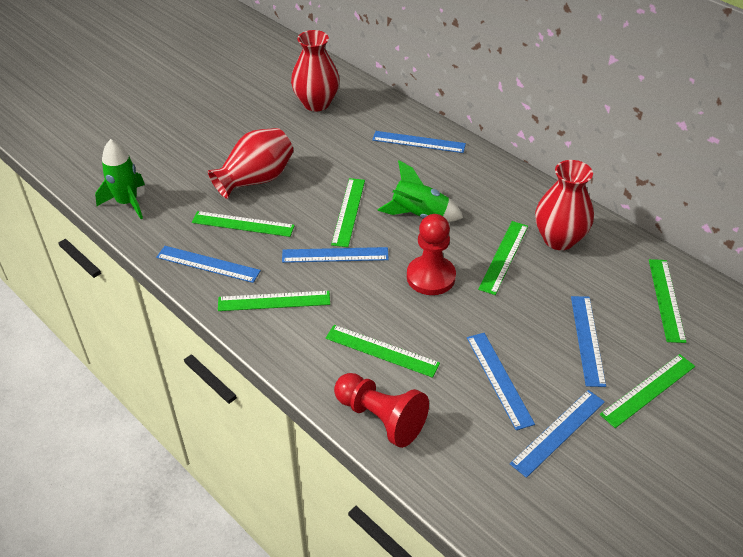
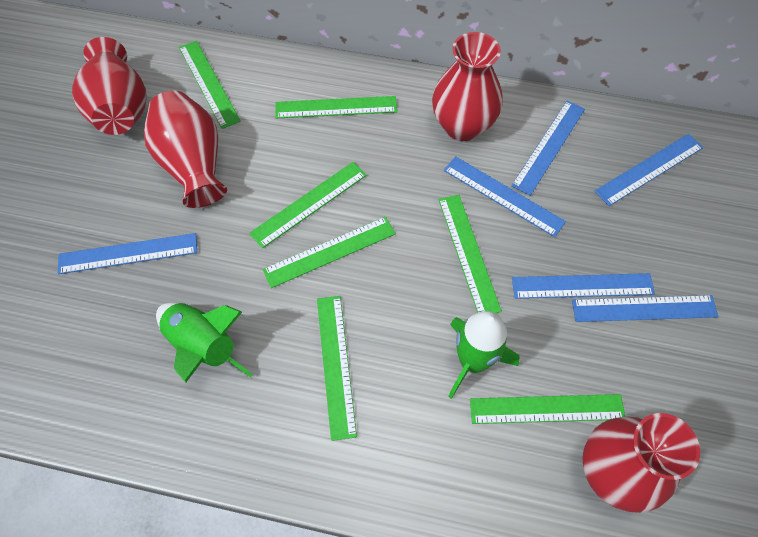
red pawn: 2 -> 0
red vase: 3 -> 4

